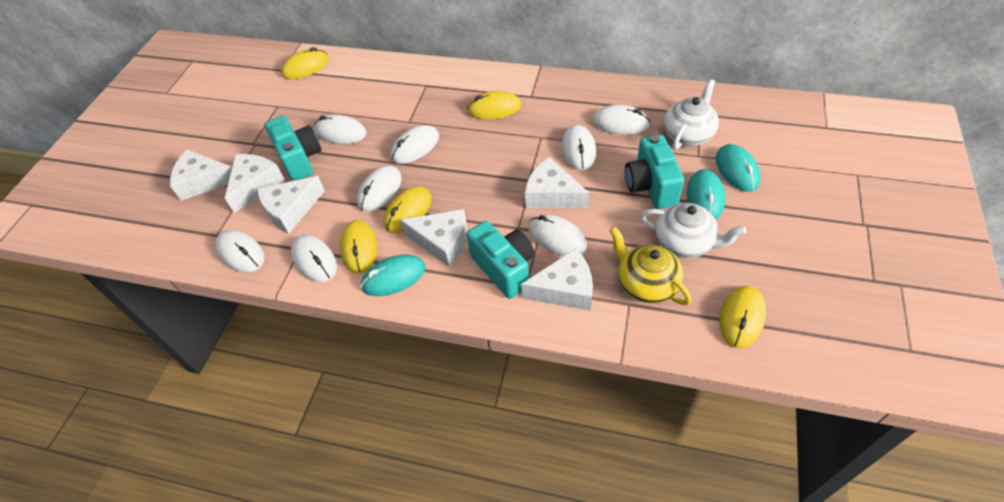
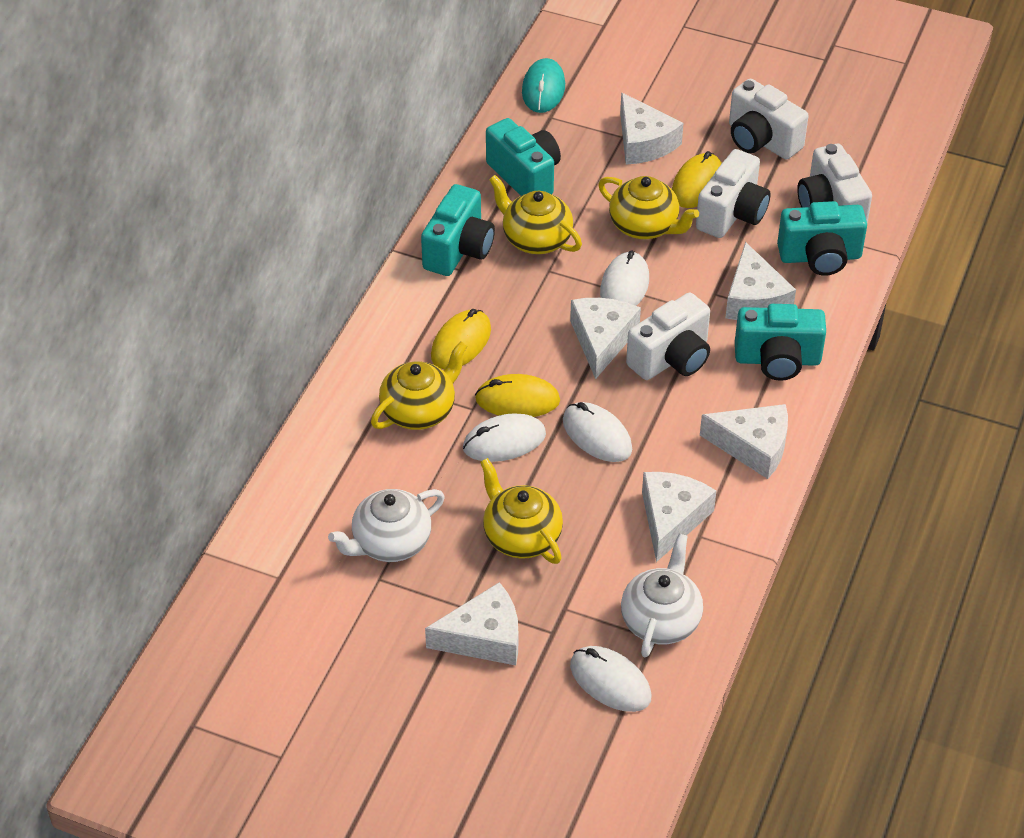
turquoise camera: 3 -> 4
turquoise mouse: 3 -> 1
white camera: 0 -> 4
white mouse: 8 -> 4
yellow mouse: 5 -> 3
yellow teapot: 1 -> 4

